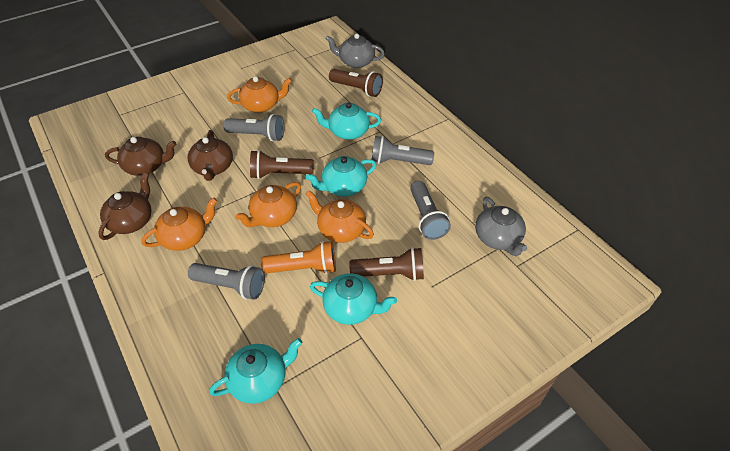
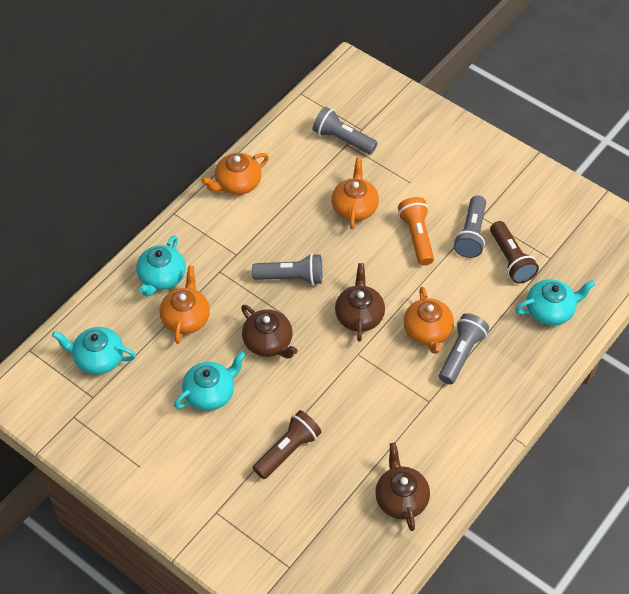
brown flashlight: 3 -> 2
grey teapot: 2 -> 0

